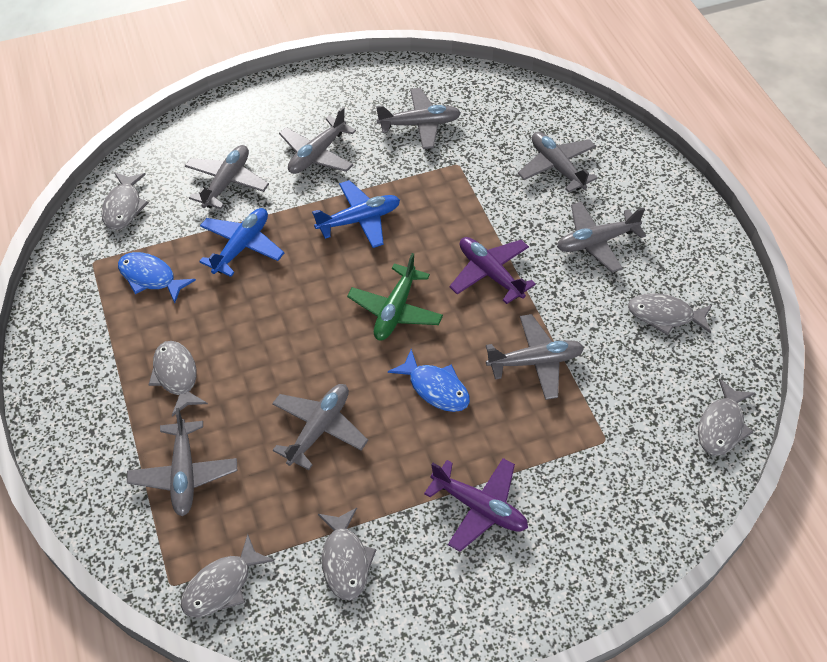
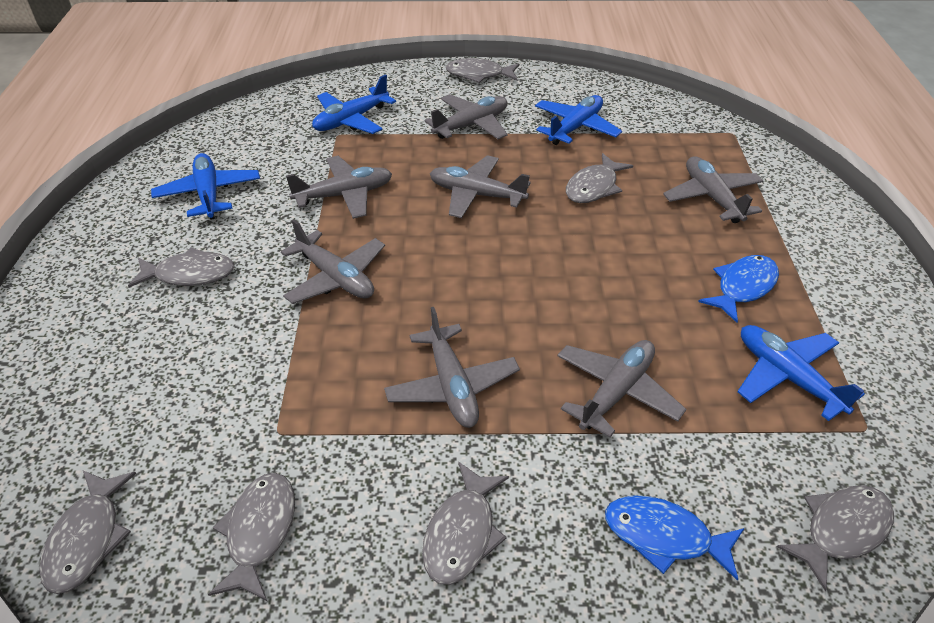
blue plane: 2 -> 4
green plane: 1 -> 0
grey fish: 6 -> 7
grey plane: 8 -> 7
purple plane: 2 -> 0

